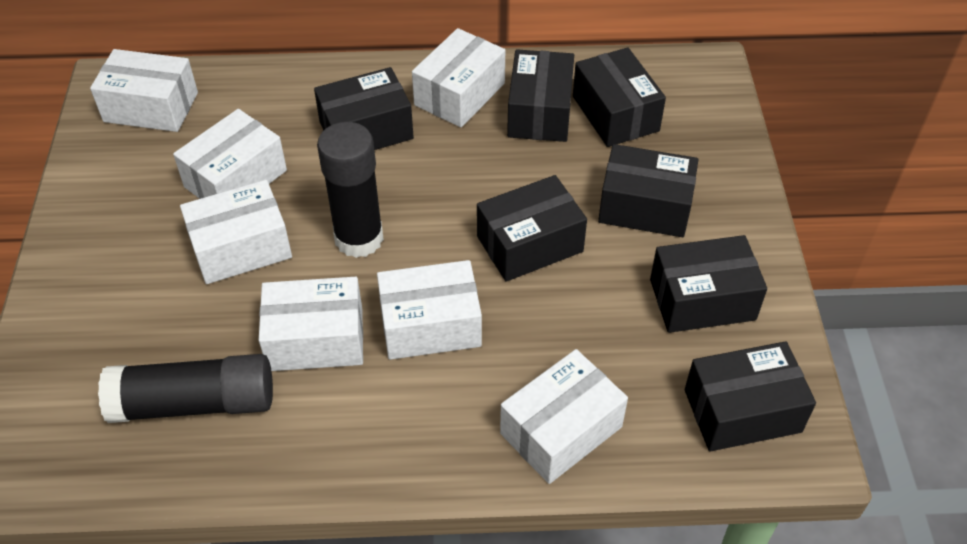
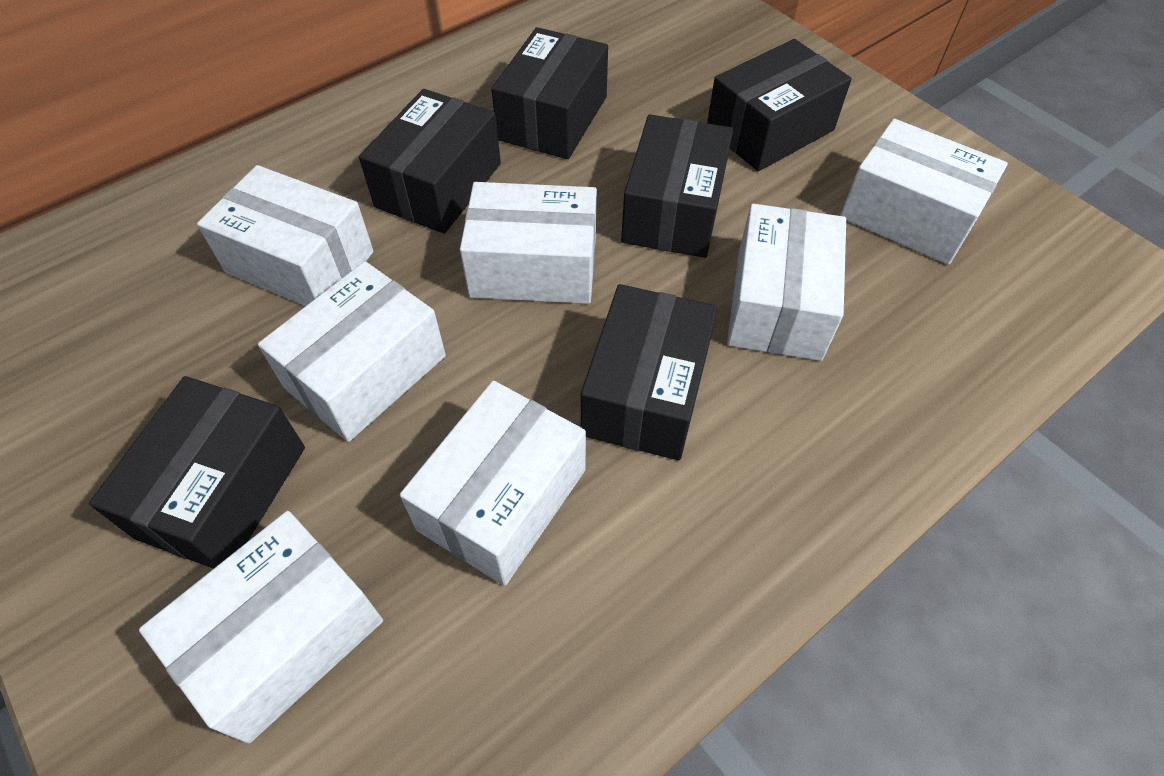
black box: 7 -> 6
black glue stick: 2 -> 0

